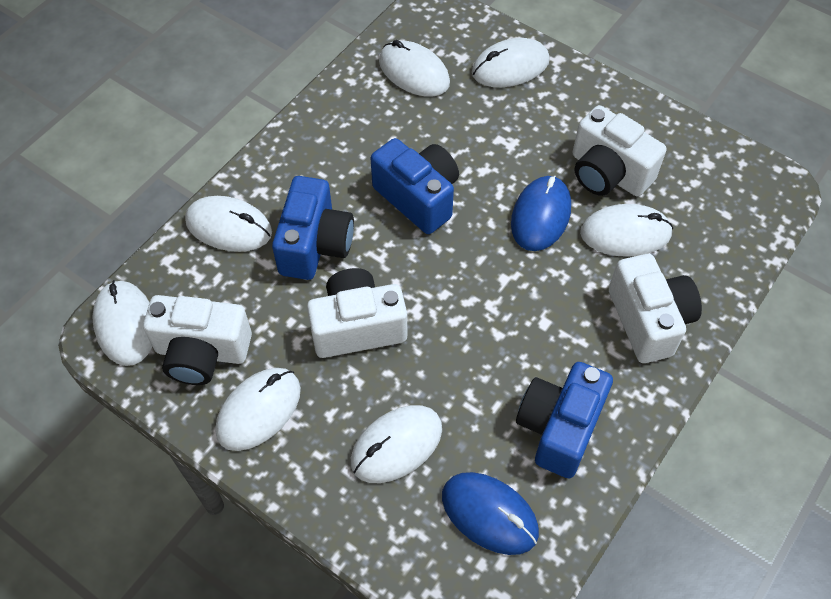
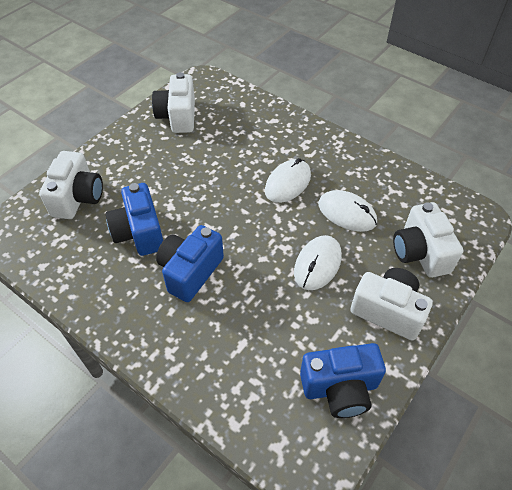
blue mouse: 2 -> 0
white mouse: 7 -> 3

